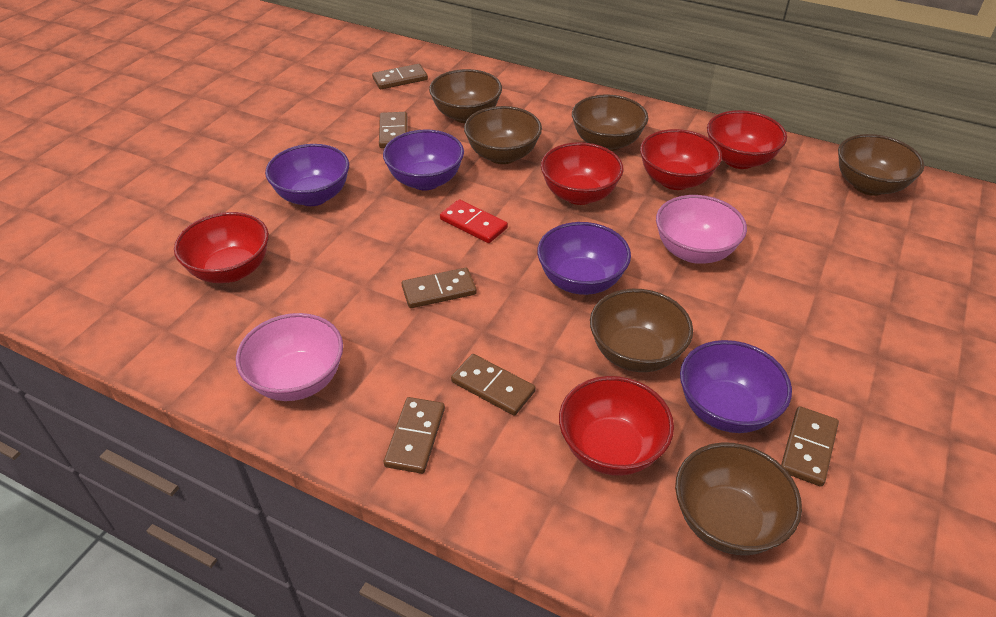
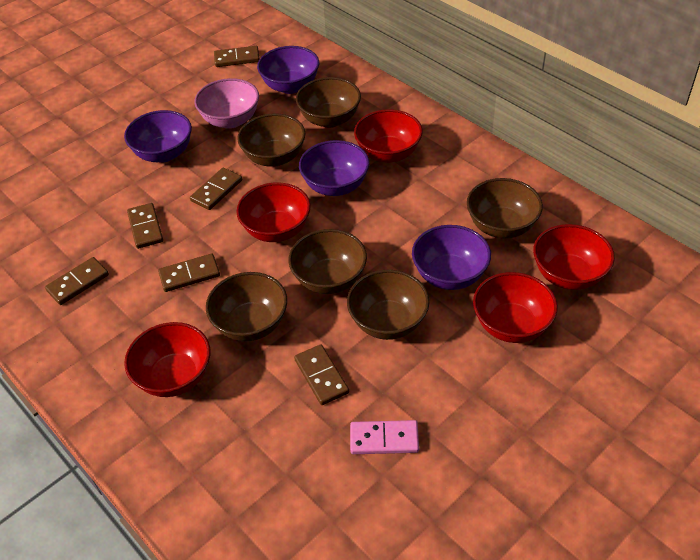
pink bowl: 2 -> 1
pink domino: 0 -> 1
red domino: 1 -> 0

